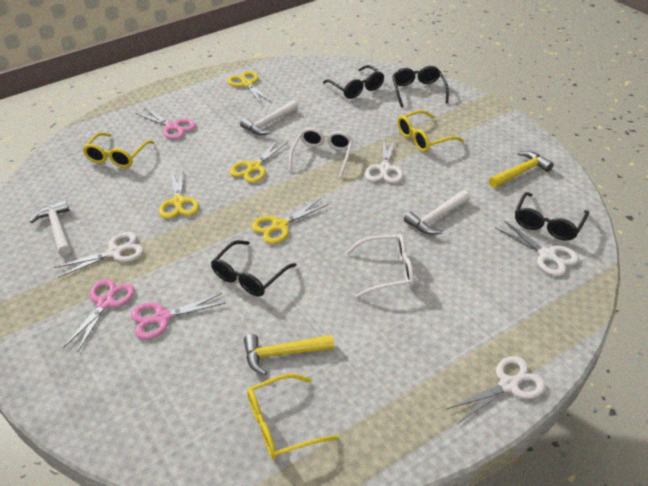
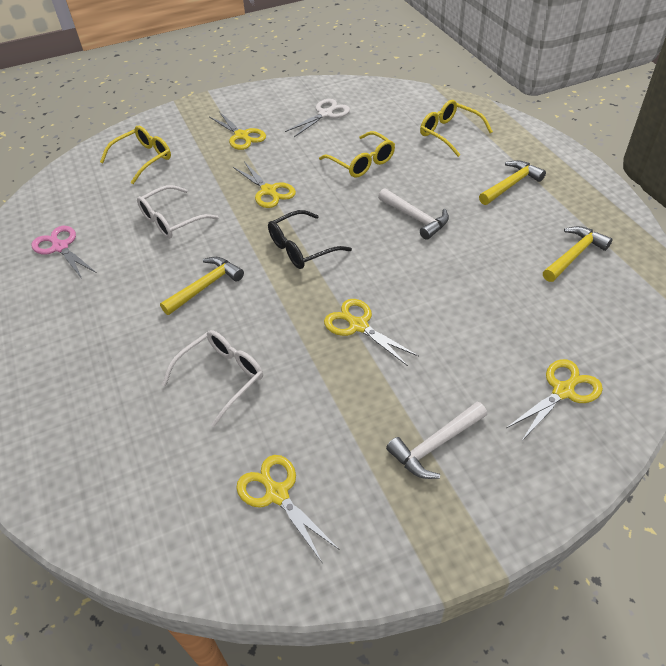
black glasses: 4 -> 1
pink scissors: 3 -> 1
white hammer: 3 -> 2
white scissors: 4 -> 1
yellow hammer: 2 -> 3
yellow scissors: 4 -> 5

